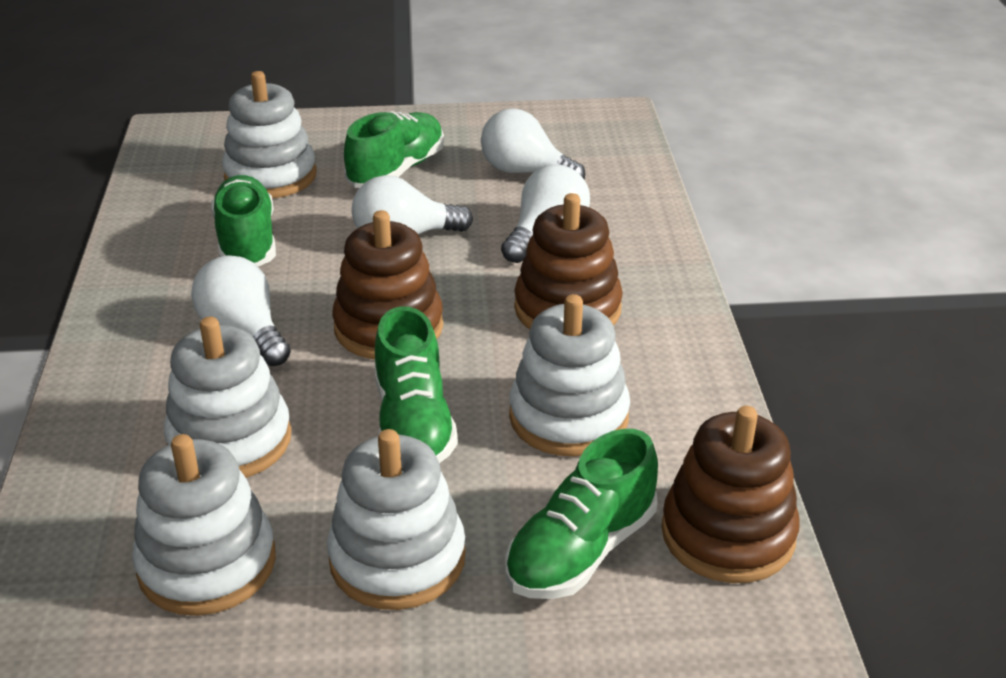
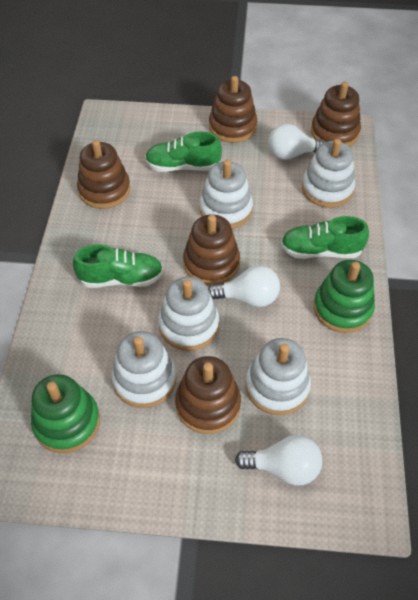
brown stacking toy: 3 -> 5
green shoe: 4 -> 3
green stacking toy: 0 -> 2
white light bulb: 4 -> 3

